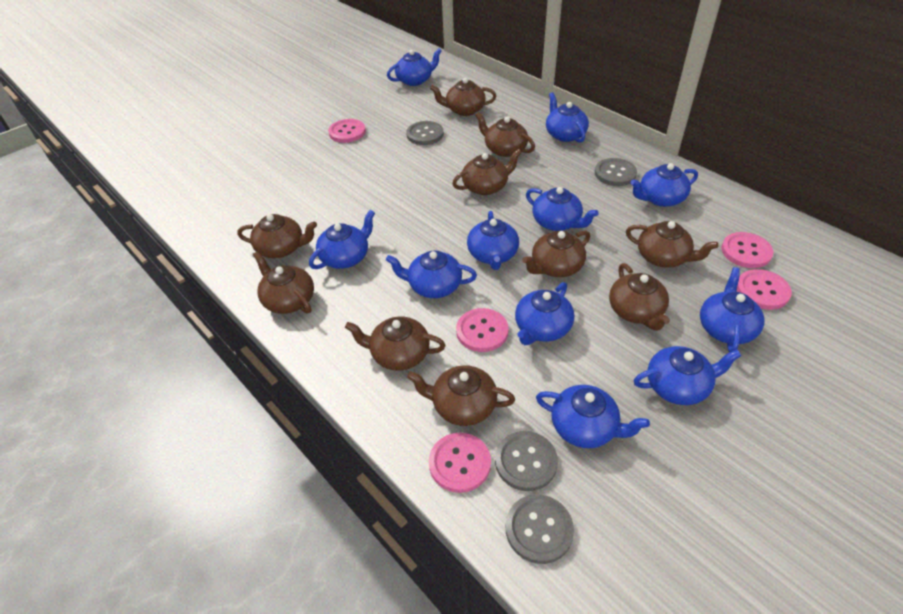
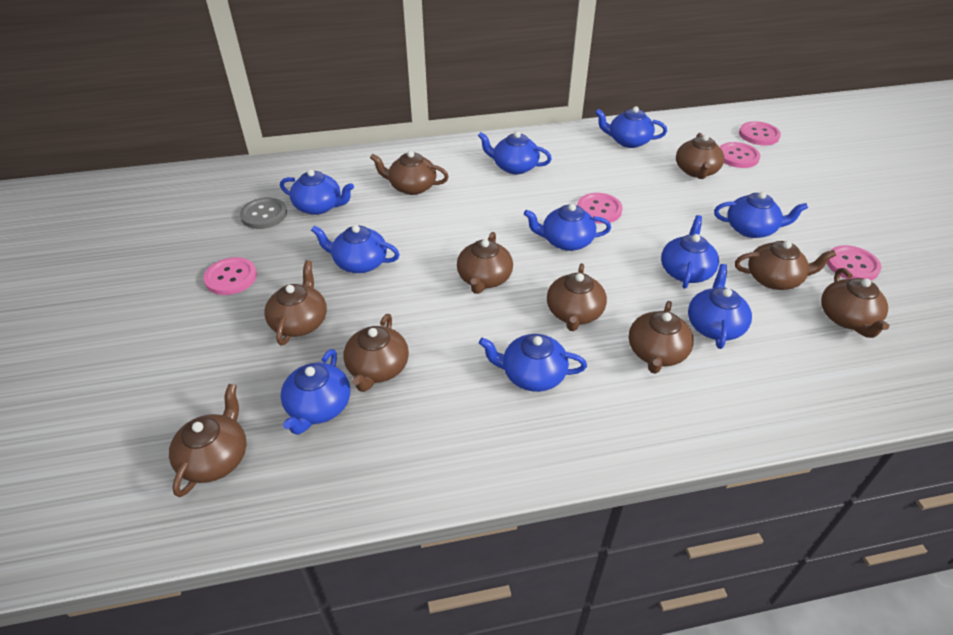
blue teapot: 11 -> 10
grey button: 4 -> 1

